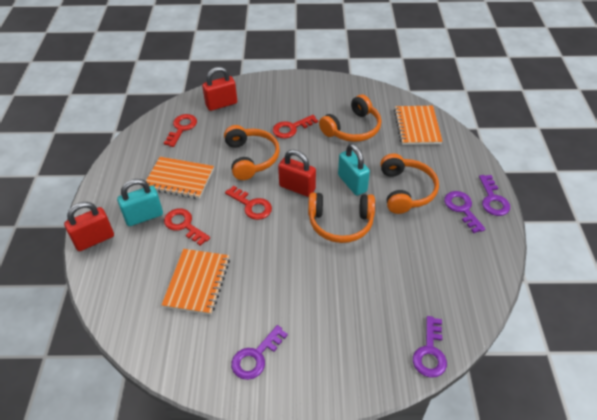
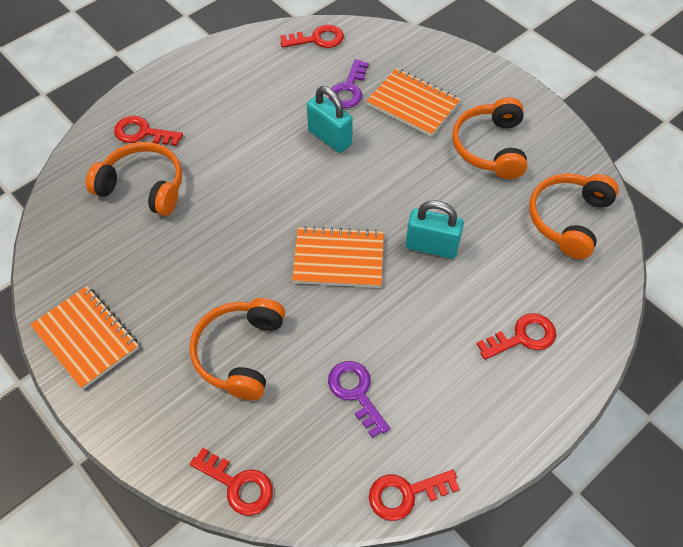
purple key: 4 -> 2
red key: 4 -> 5
red padlock: 3 -> 0

